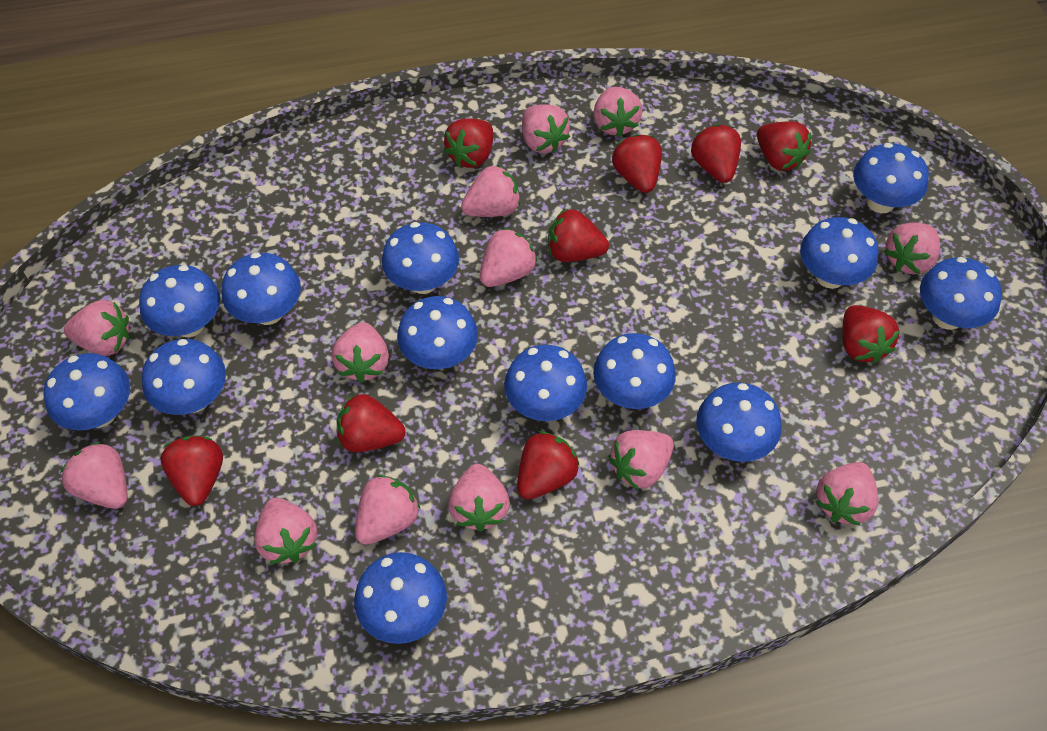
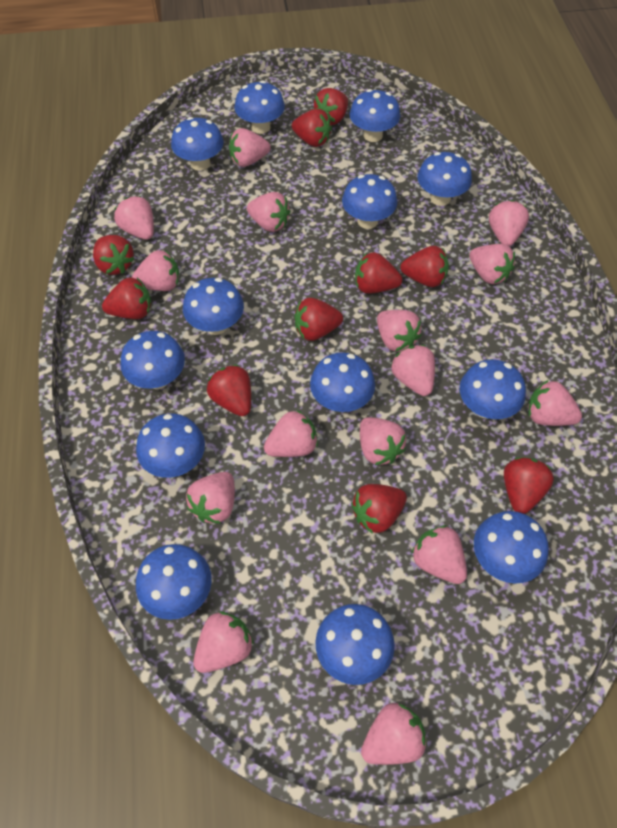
pink strawberry: 13 -> 15
red strawberry: 9 -> 10

